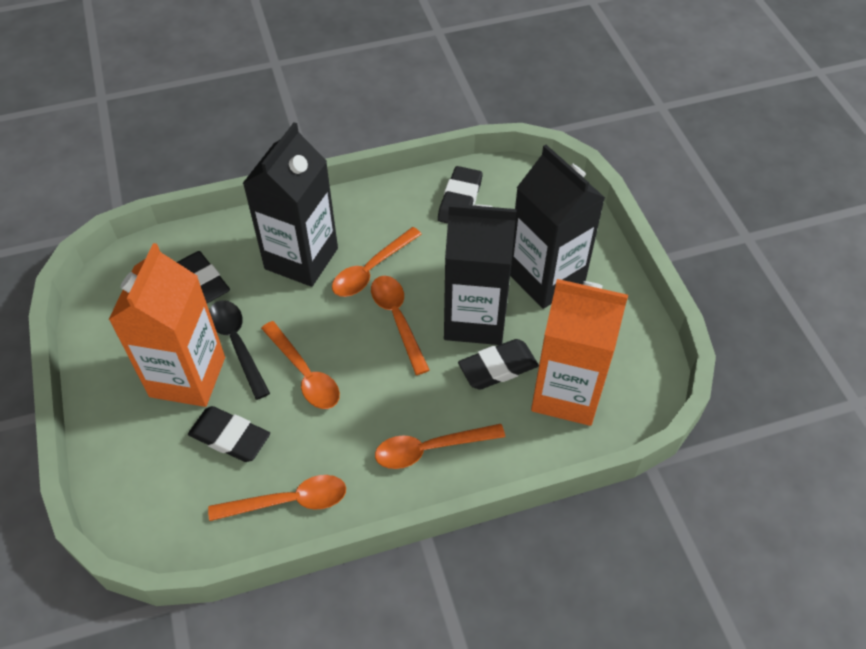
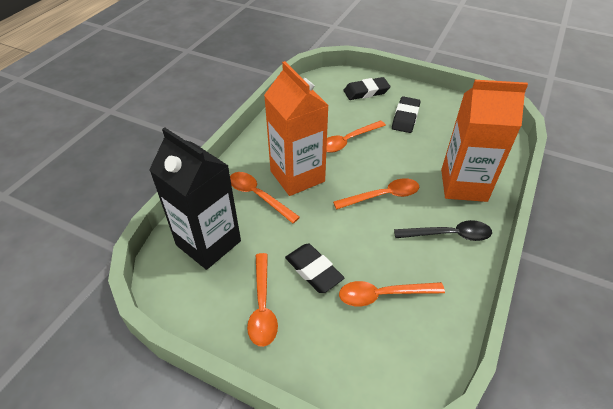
black carton: 3 -> 1
black eraser: 4 -> 3

